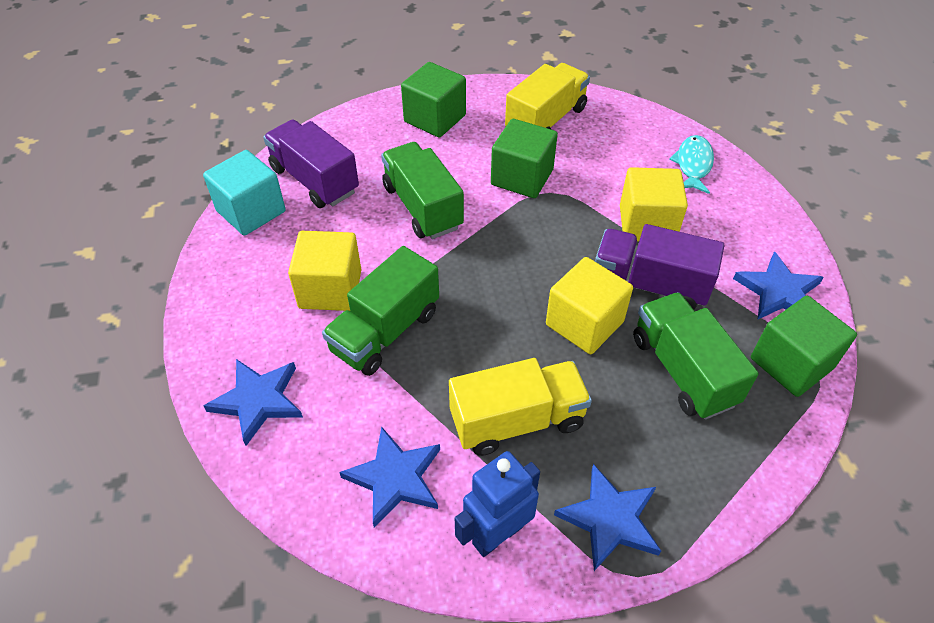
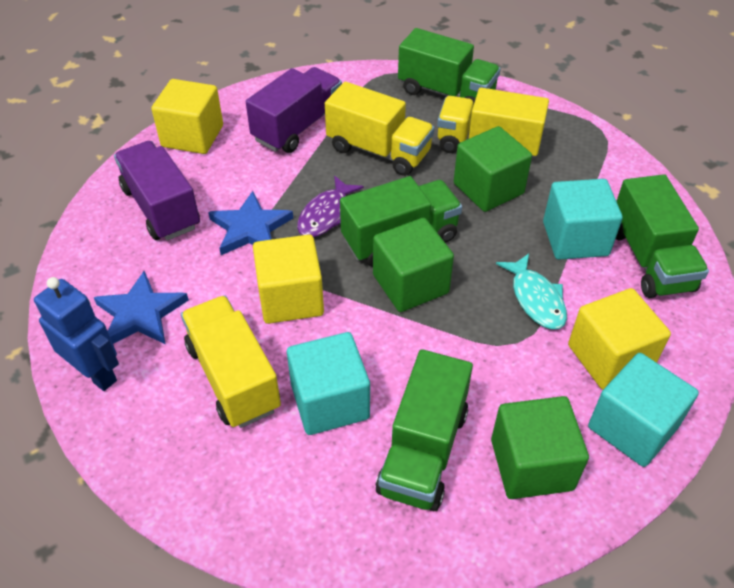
blue star: 4 -> 2
green truck: 3 -> 4
purple fish: 0 -> 1
turquoise cube: 1 -> 3
yellow truck: 2 -> 3

